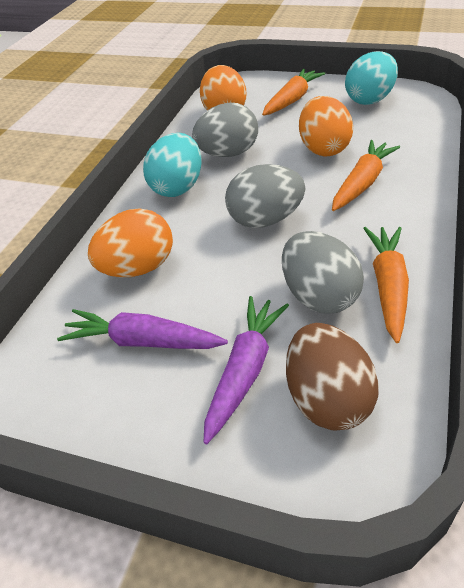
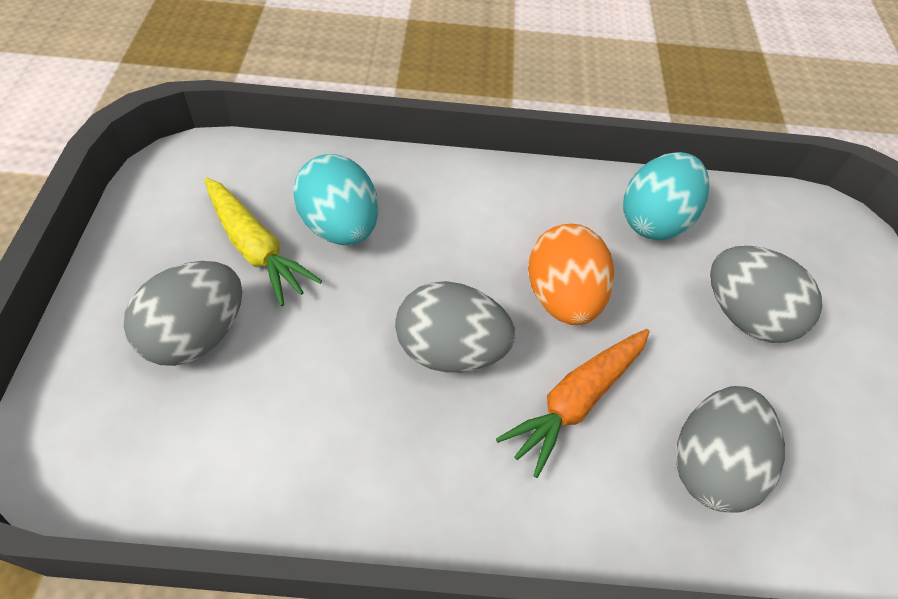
brown egg: 1 -> 0
grey egg: 3 -> 4
orange carrot: 3 -> 1
orange egg: 3 -> 1
purple carrot: 2 -> 0
yellow carrot: 0 -> 1

